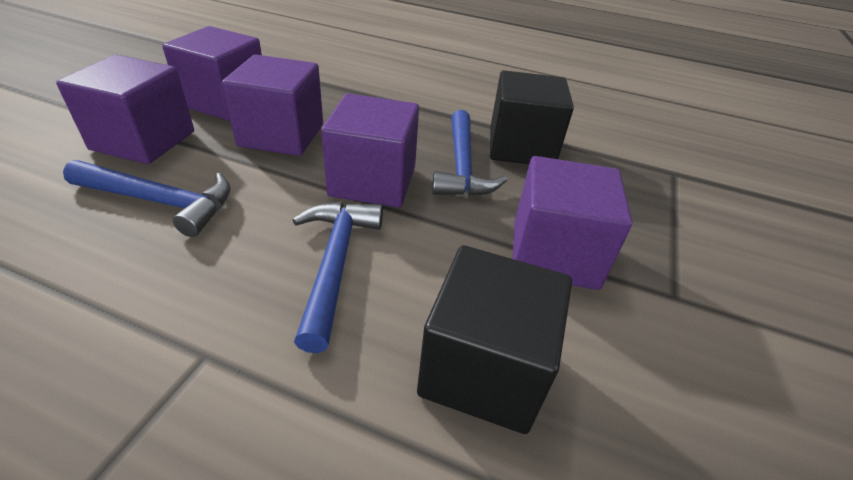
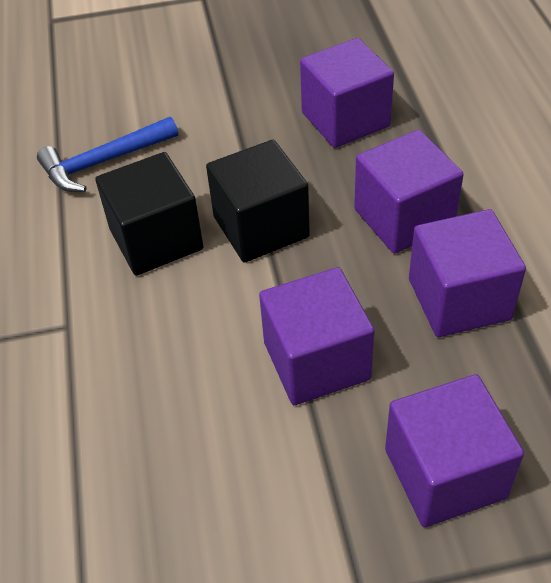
blue hammer: 3 -> 1

